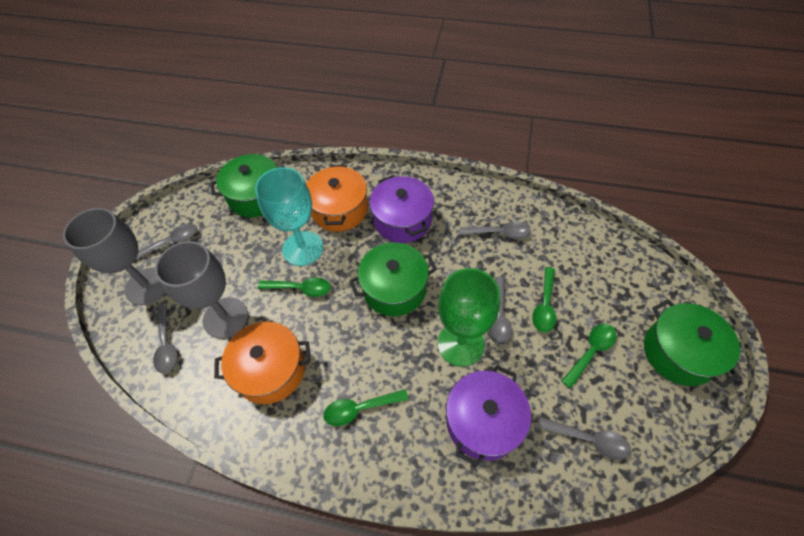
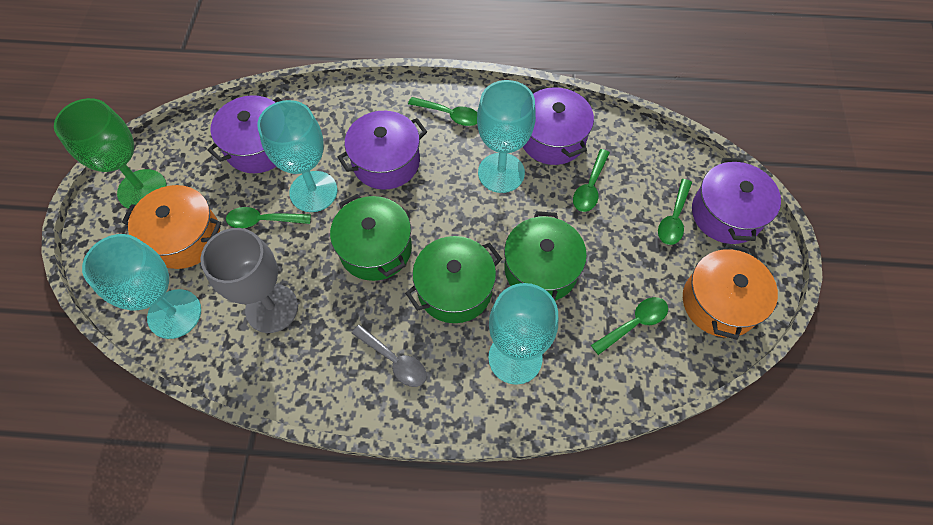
green spoon: 4 -> 5
grey goblet: 2 -> 1
grey spoon: 5 -> 1
purple pot: 2 -> 4
turquoise goblet: 1 -> 4

